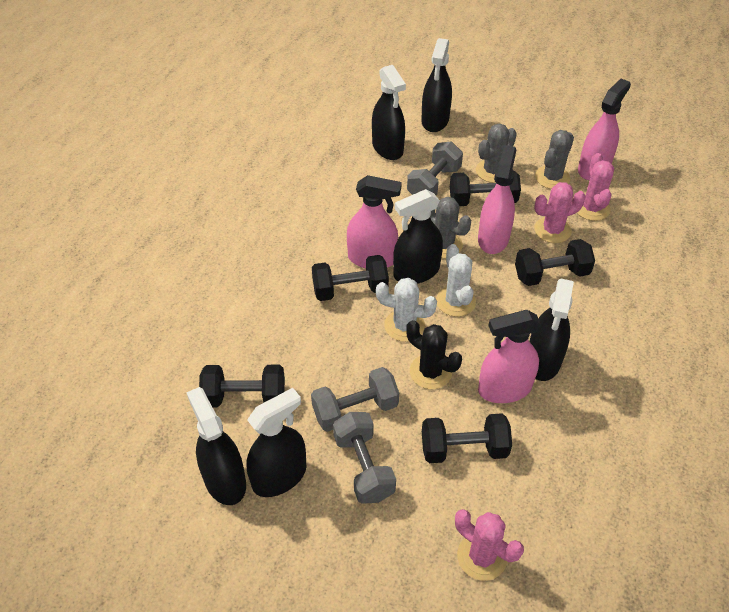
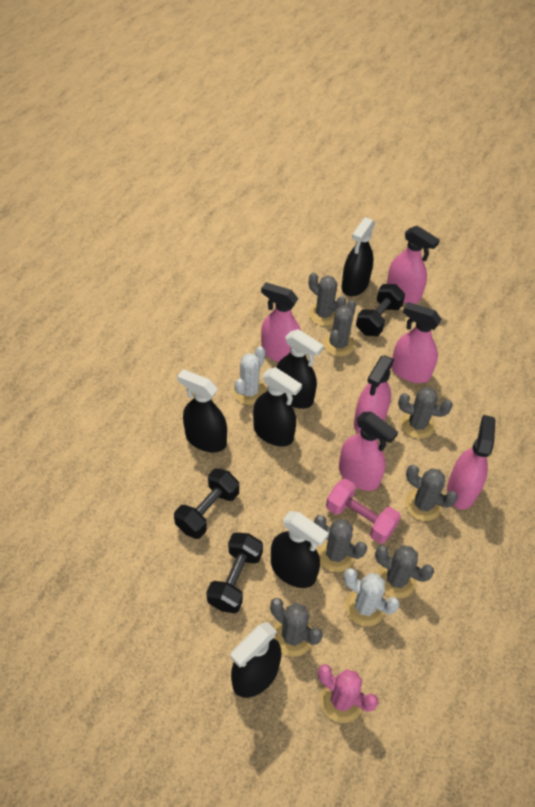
black cactus: 1 -> 0
black dumbbell: 5 -> 3
grey cactus: 3 -> 7
grey dumbbell: 3 -> 0
pink cactus: 3 -> 1
pink dumbbell: 0 -> 1
pink spray bottle: 4 -> 6

